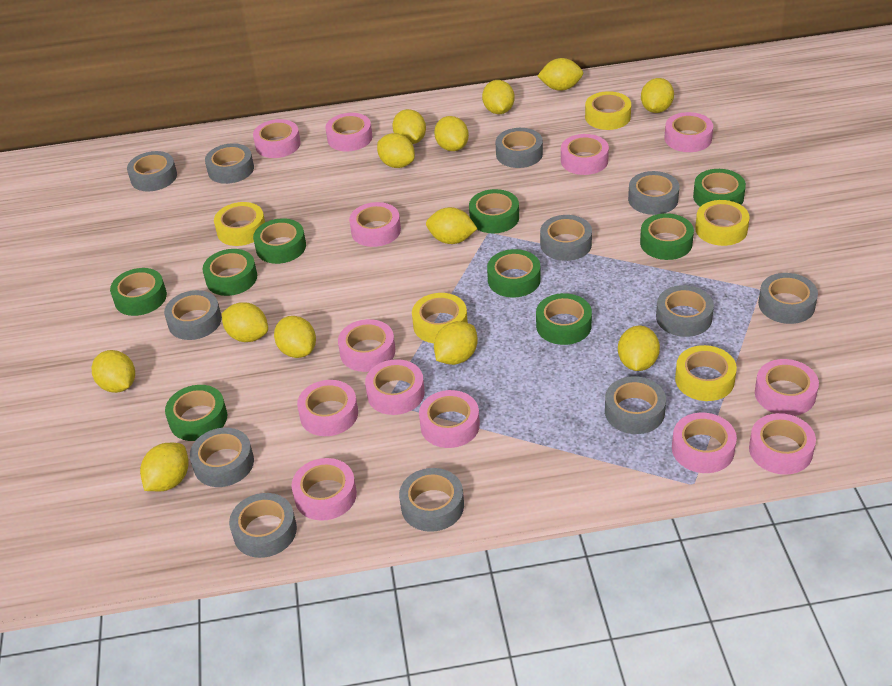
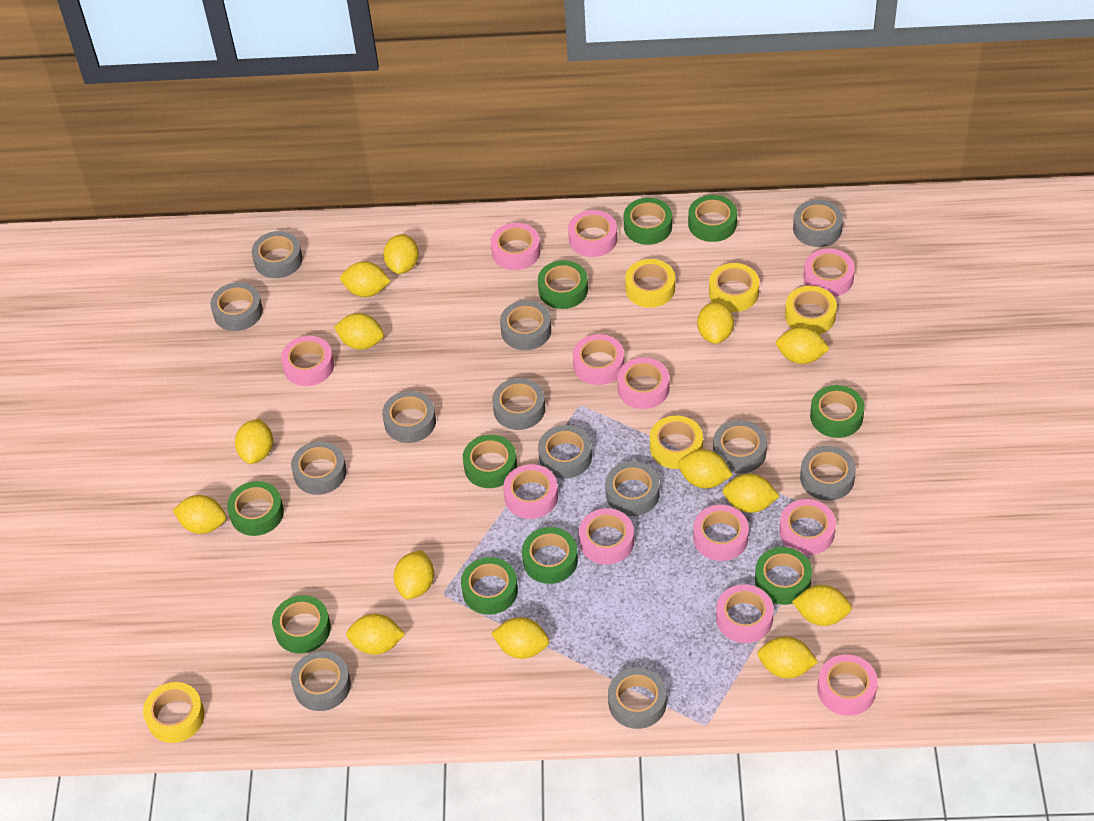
green tape: 9 -> 10
grey tape: 12 -> 13
pink tape: 13 -> 12
yellow lemon: 13 -> 14

